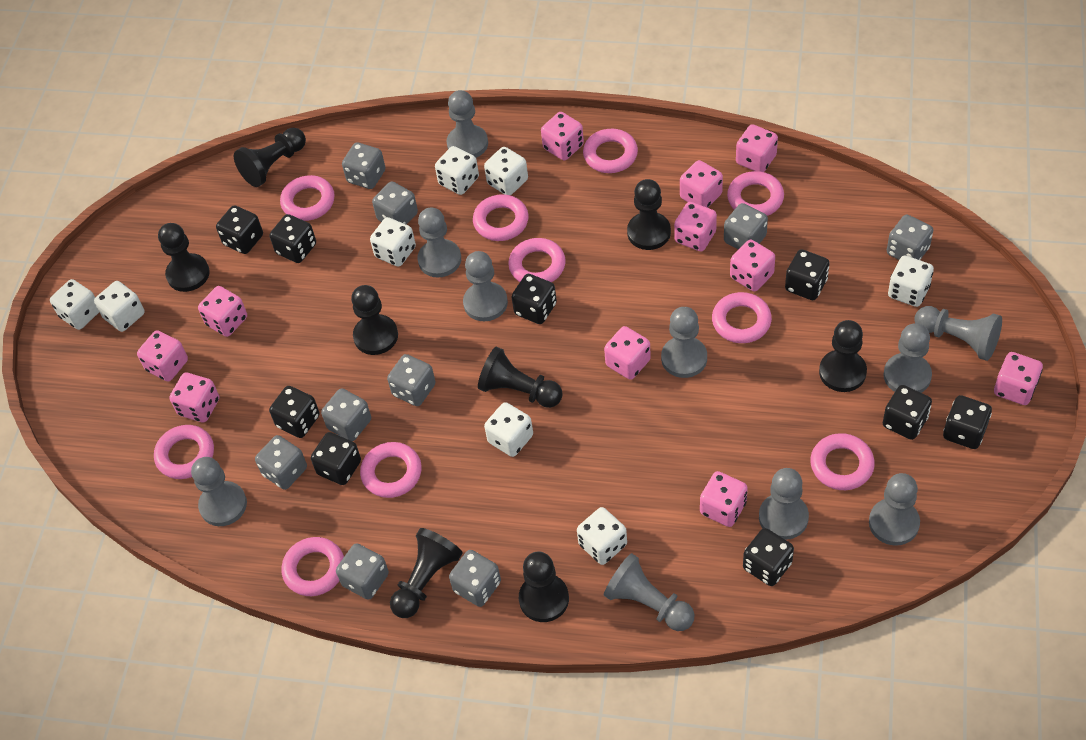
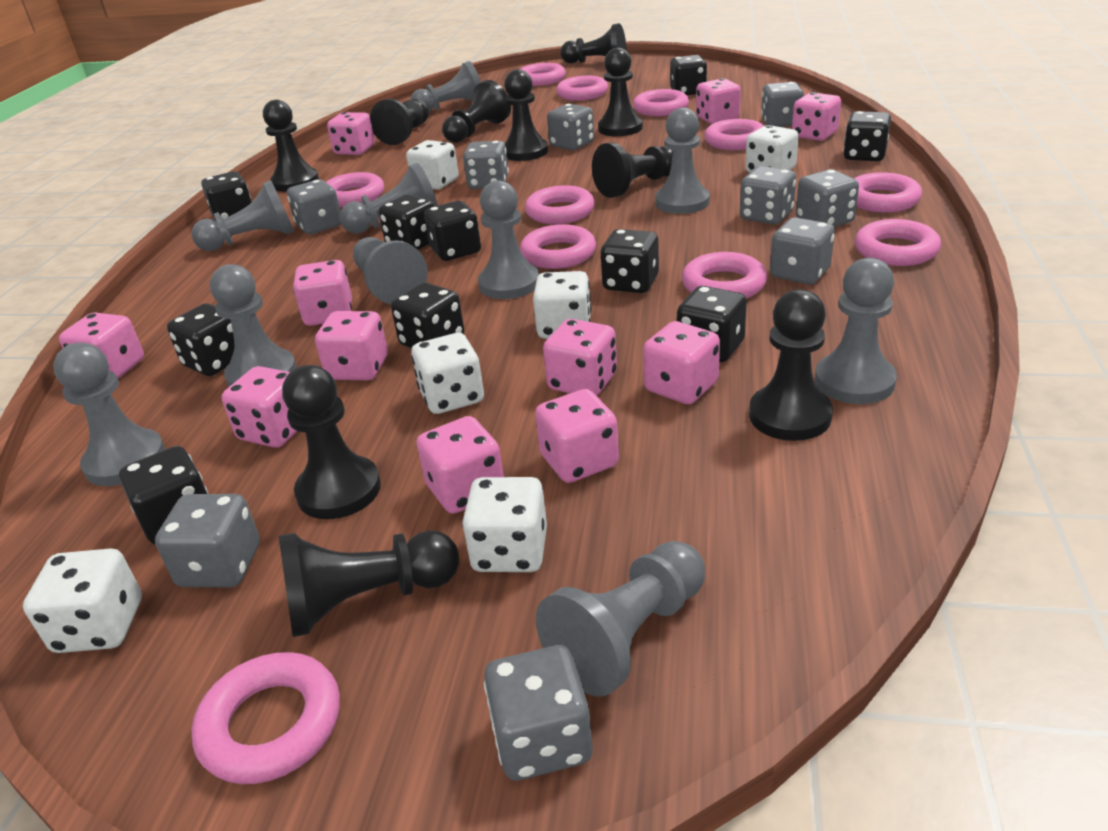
black dice: 9 -> 10
black pawn: 8 -> 10
pink ring: 10 -> 11
white dice: 8 -> 6

